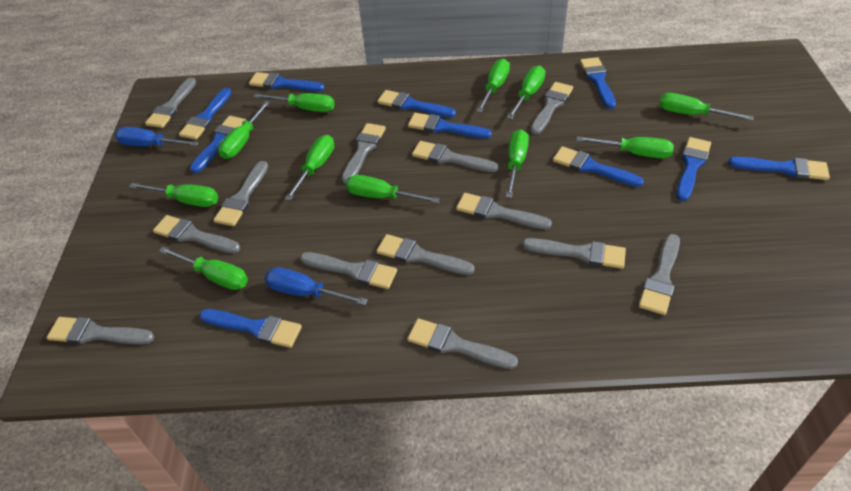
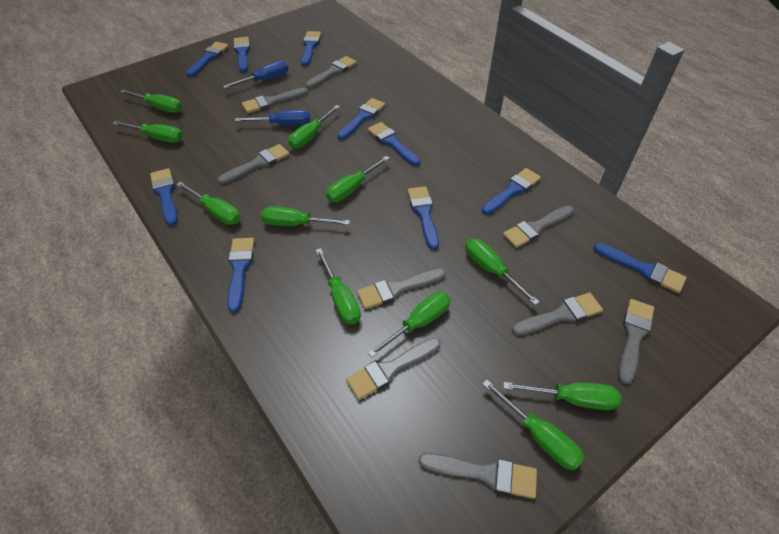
grey brush: 13 -> 9

